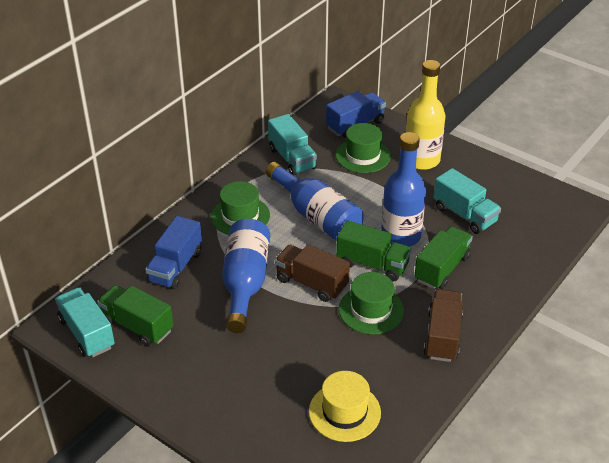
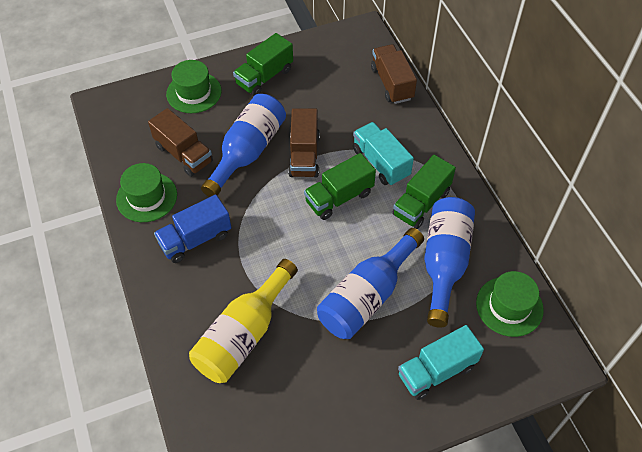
blue truck: 2 -> 1
brown truck: 2 -> 3
turquoise truck: 3 -> 2
yellow hat: 1 -> 0

